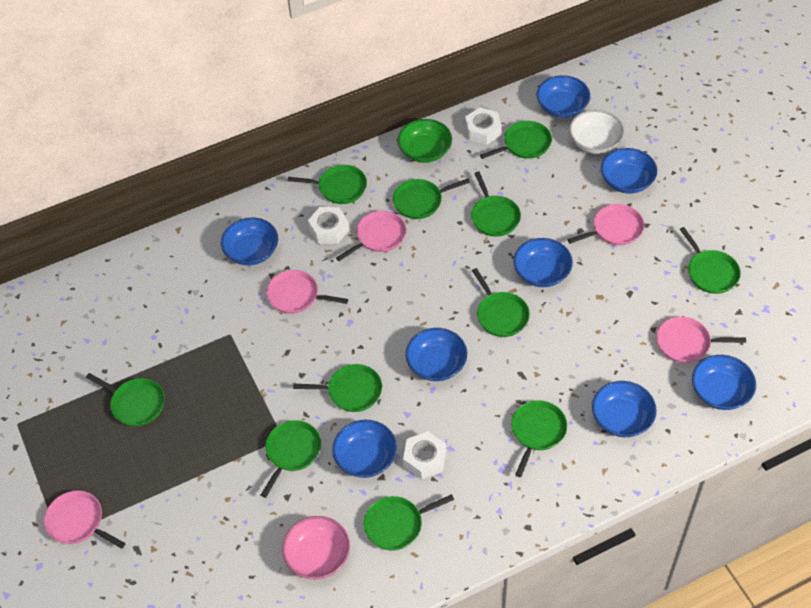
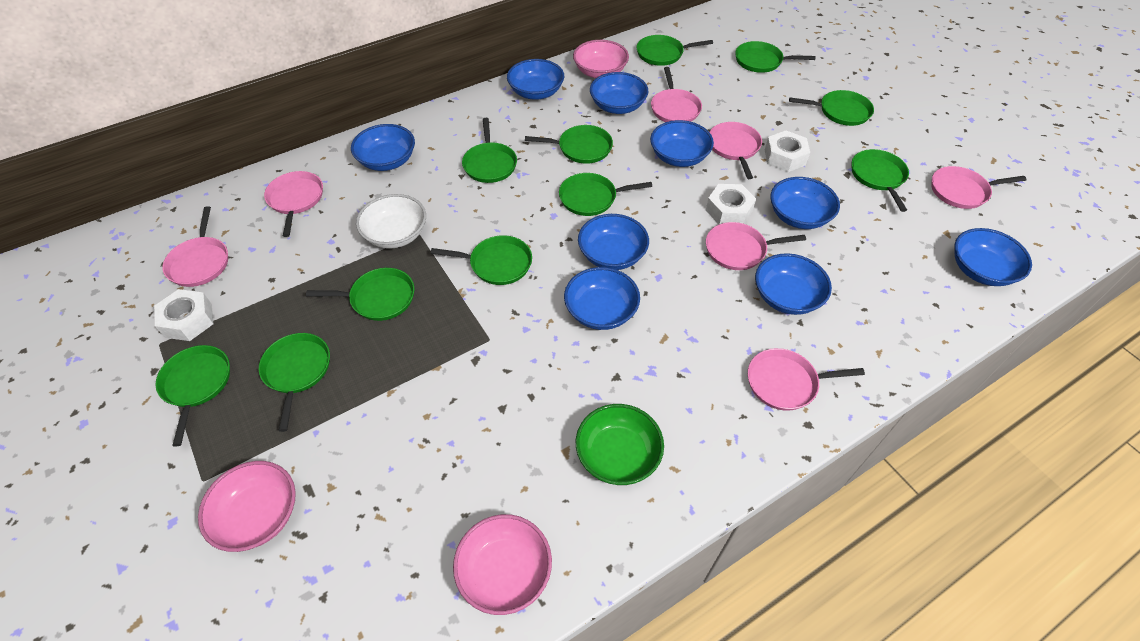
blue bowl: 8 -> 9
pink bowl: 1 -> 3
pink pan: 5 -> 7

